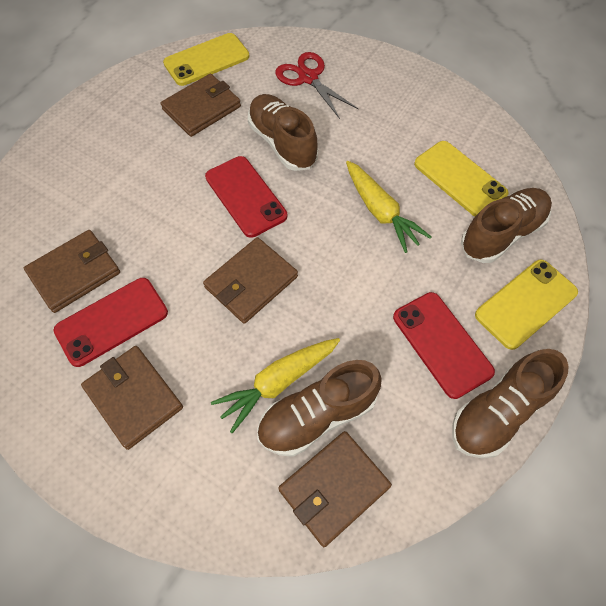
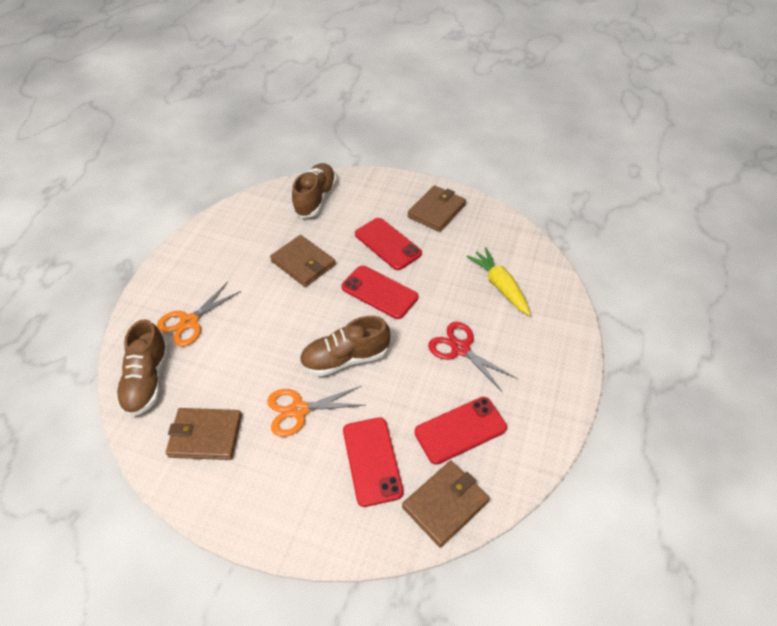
brown shoe: 4 -> 3
brown wallet: 5 -> 4
orange scissors: 0 -> 2
red phone: 3 -> 4
yellow carrot: 2 -> 1
yellow phone: 3 -> 0

